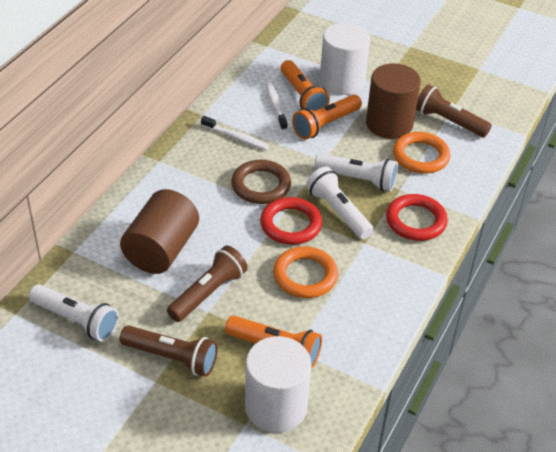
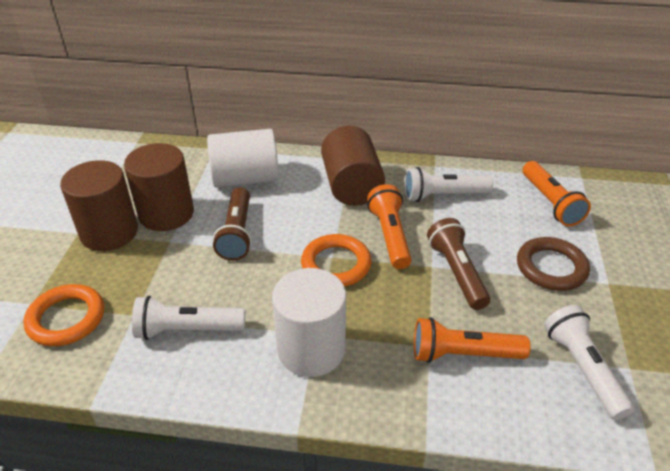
brown cylinder: 2 -> 3
brown flashlight: 3 -> 2
red ring: 2 -> 0
white toothbrush: 2 -> 0

